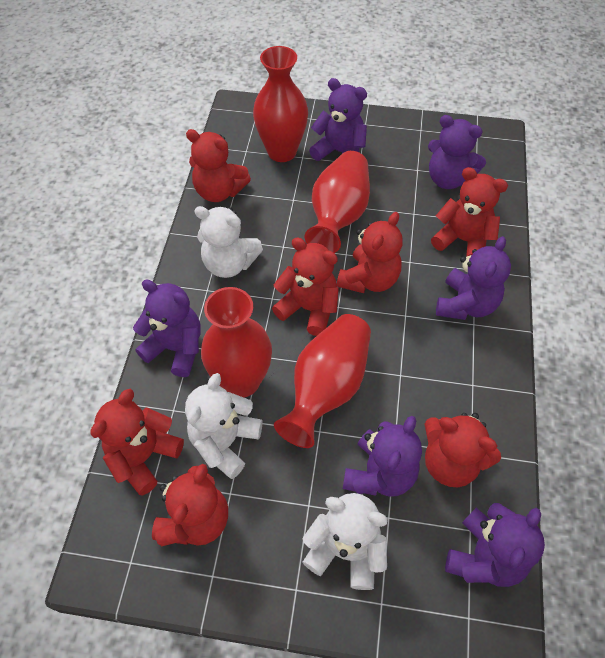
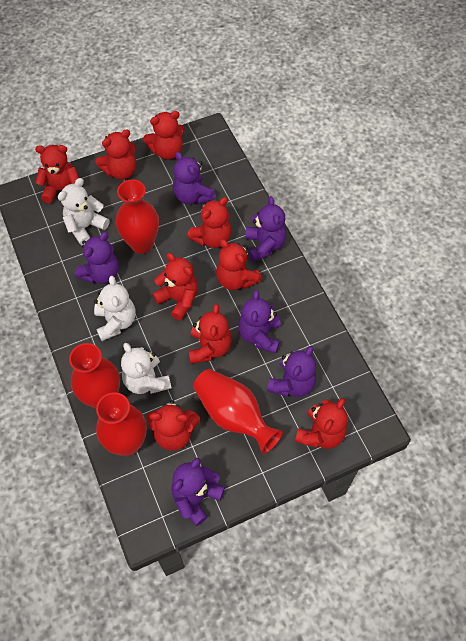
red teddy bear: 7 -> 9

